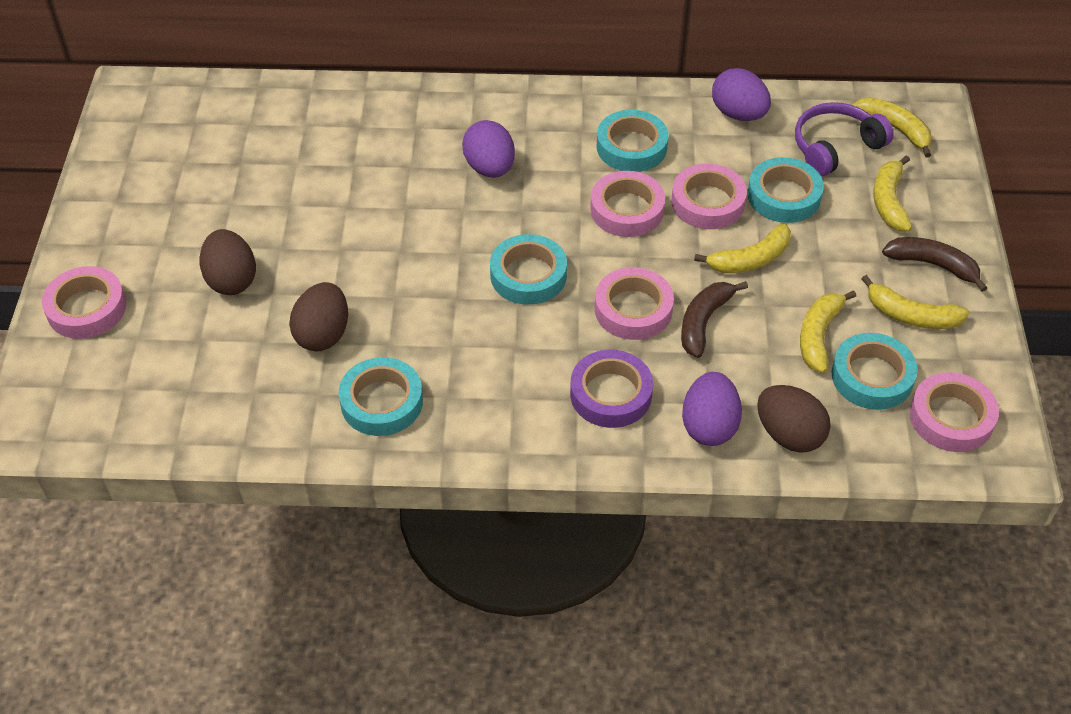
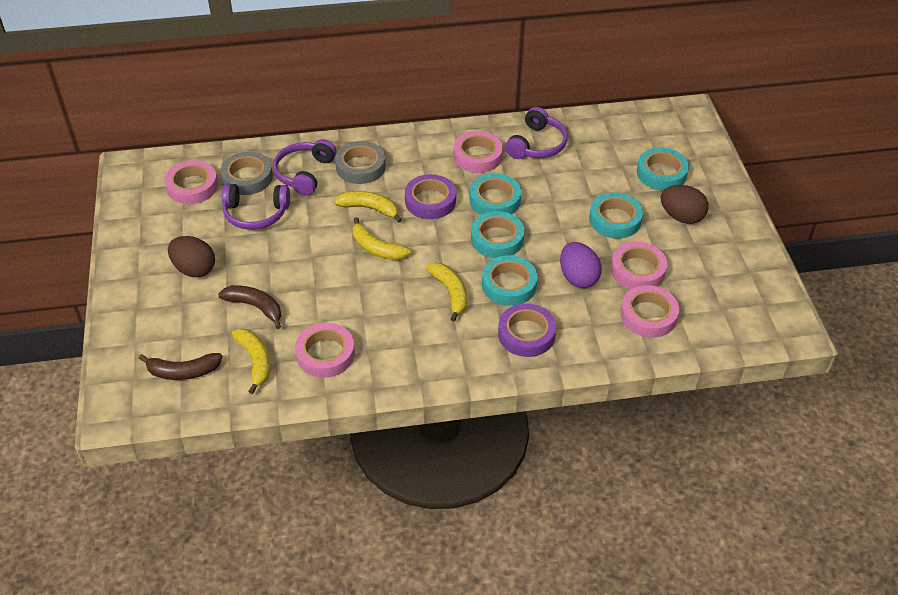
brown egg: 3 -> 2
grey tape: 0 -> 2
purple egg: 3 -> 1
purple headphones: 1 -> 3
purple tape: 1 -> 2
yellow banana: 5 -> 4

